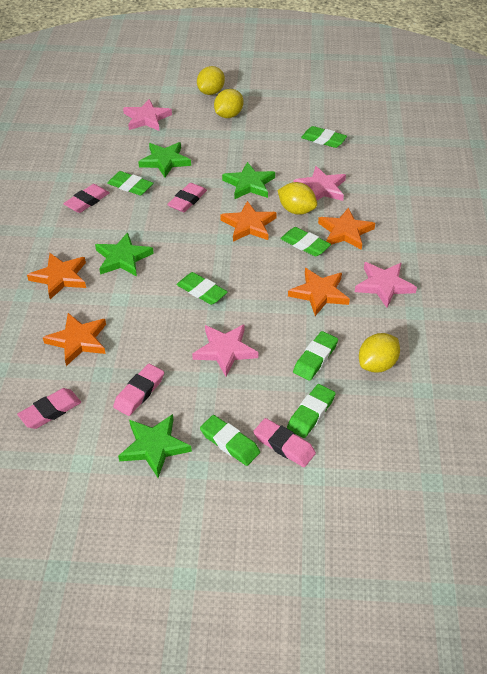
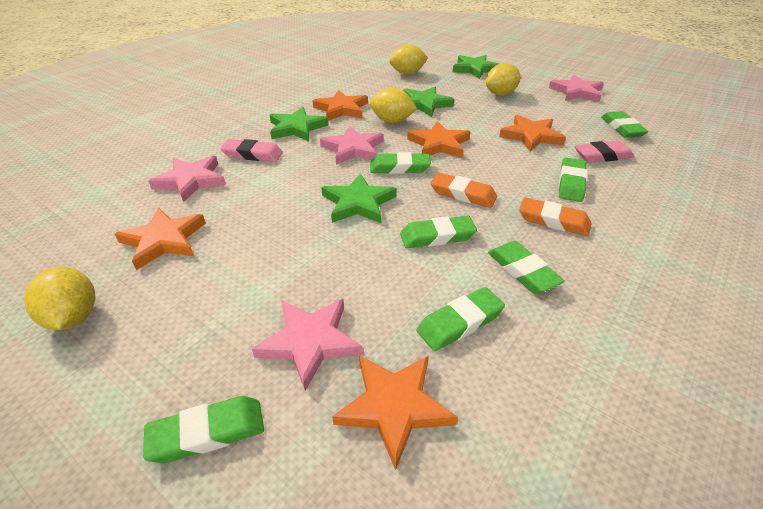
orange eraser: 0 -> 2
pink eraser: 5 -> 2

